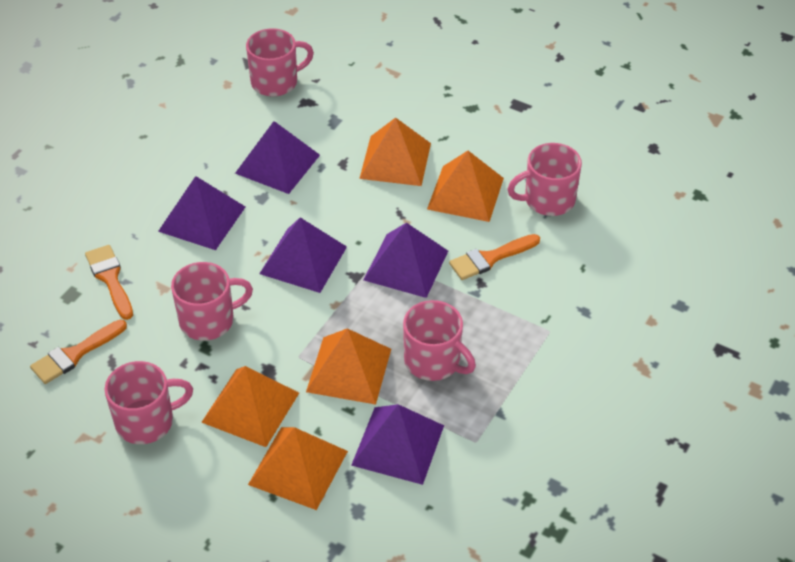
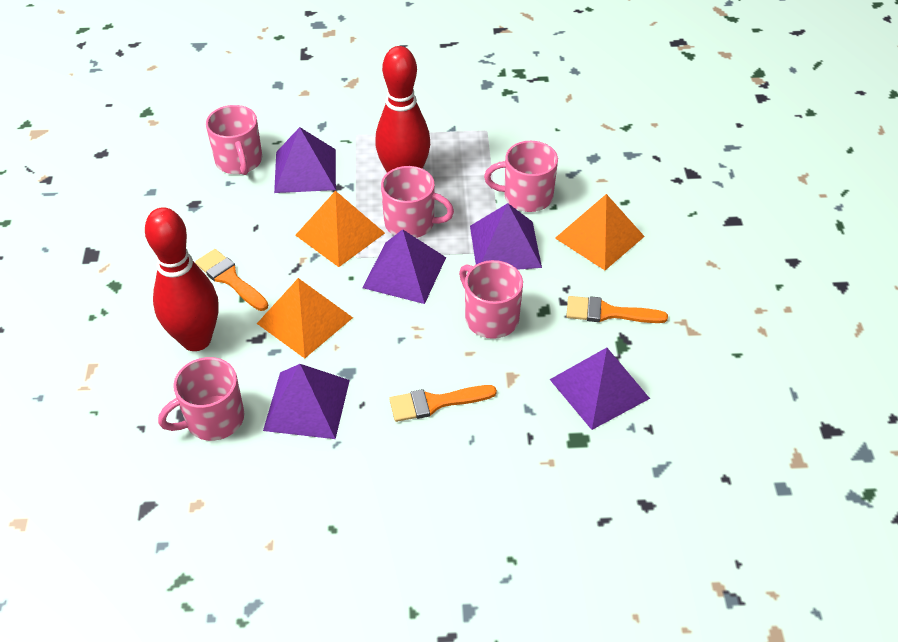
orange pyramid: 5 -> 3
red bowling pin: 0 -> 2

